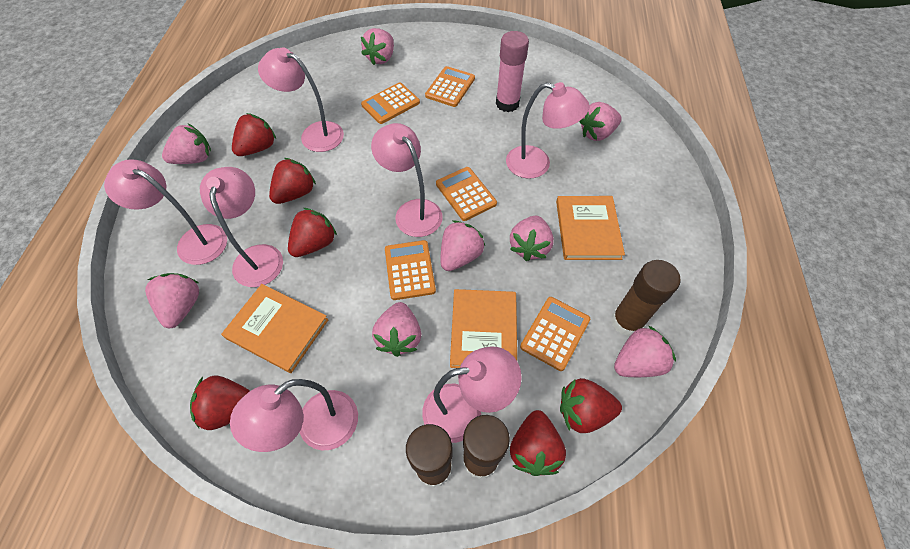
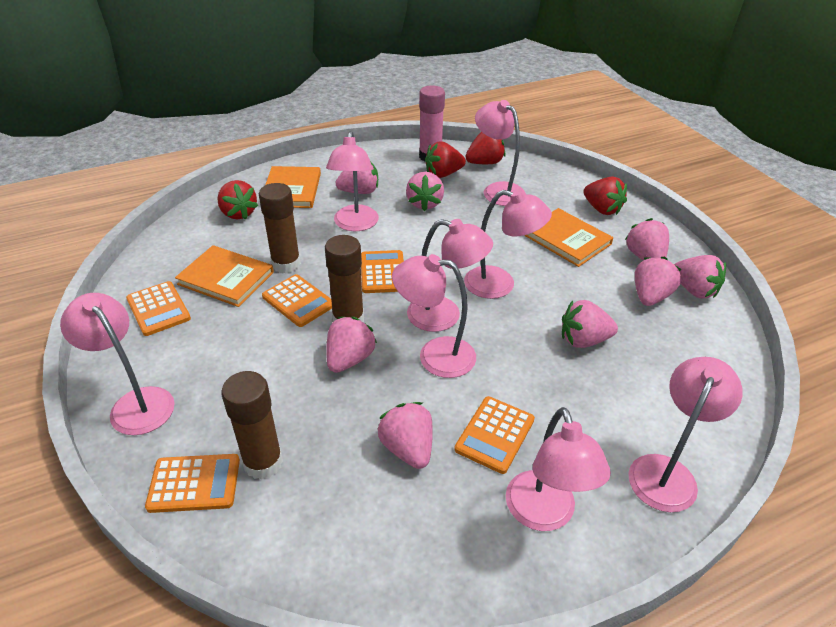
pink lamp: 7 -> 8
red strawberry: 6 -> 4

